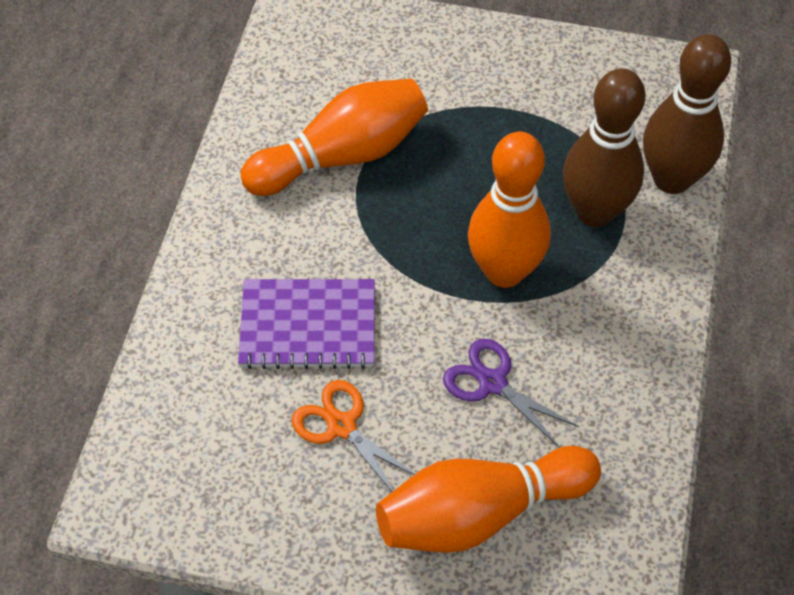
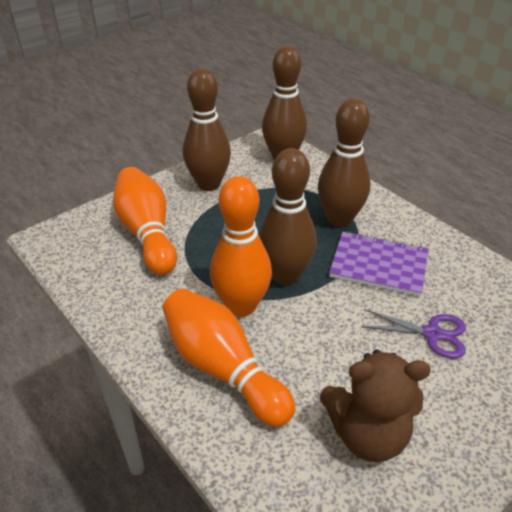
brown bowling pin: 2 -> 4
brown teddy bear: 0 -> 1
orange scissors: 1 -> 0

